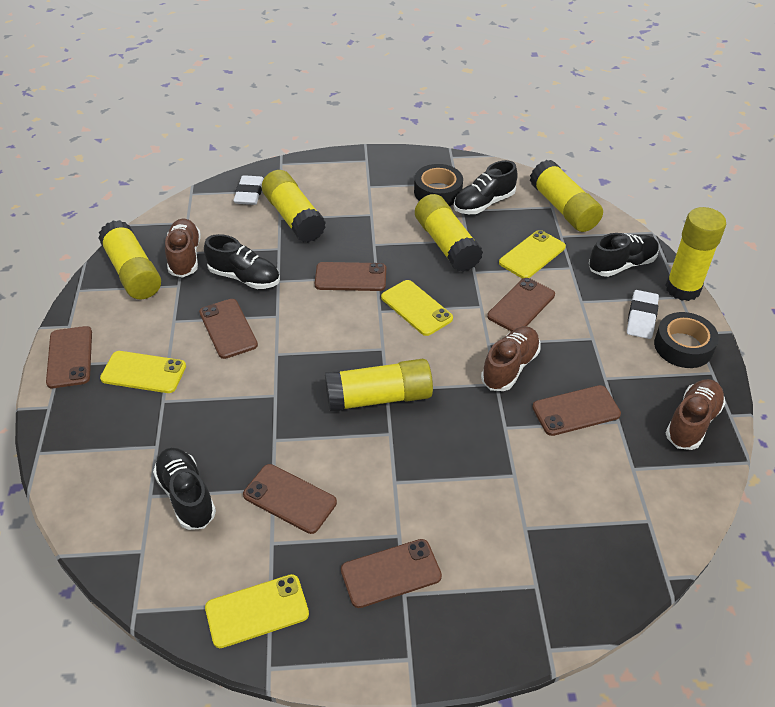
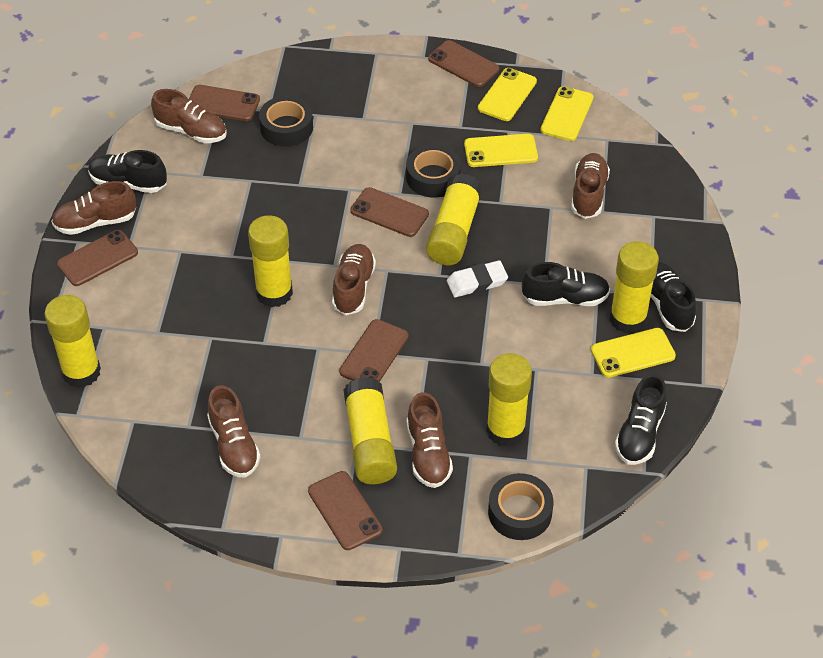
black tape: 2 -> 3
brown phone: 7 -> 6
brown shoe: 3 -> 6
white eraser: 2 -> 1

